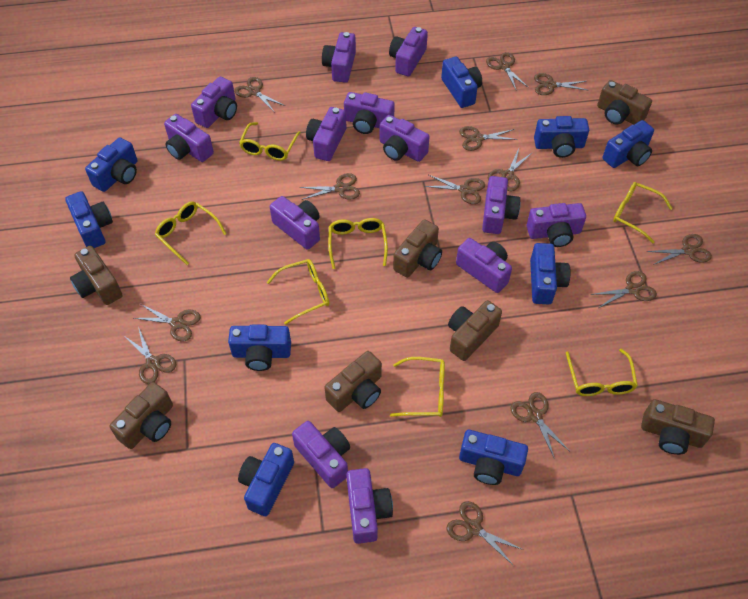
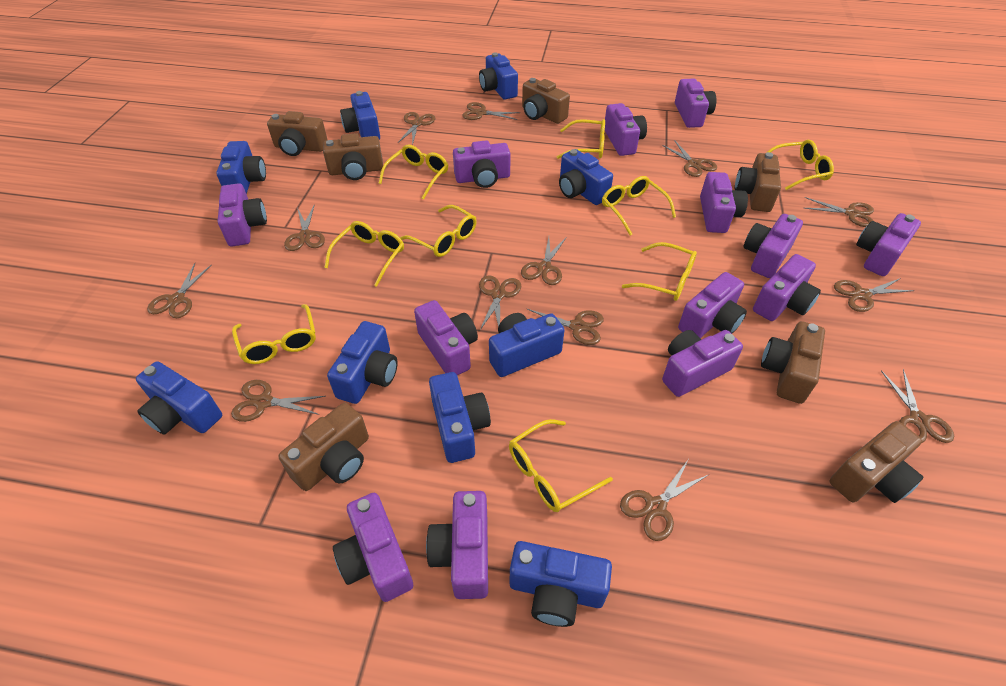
yellow glasses: 7 -> 9

